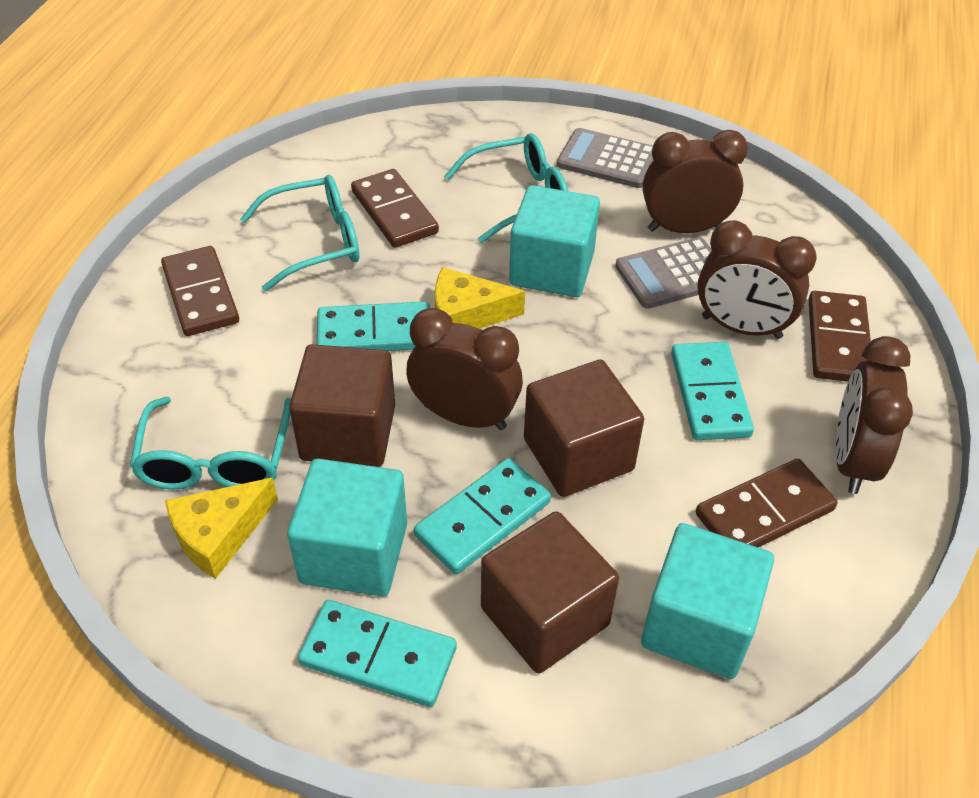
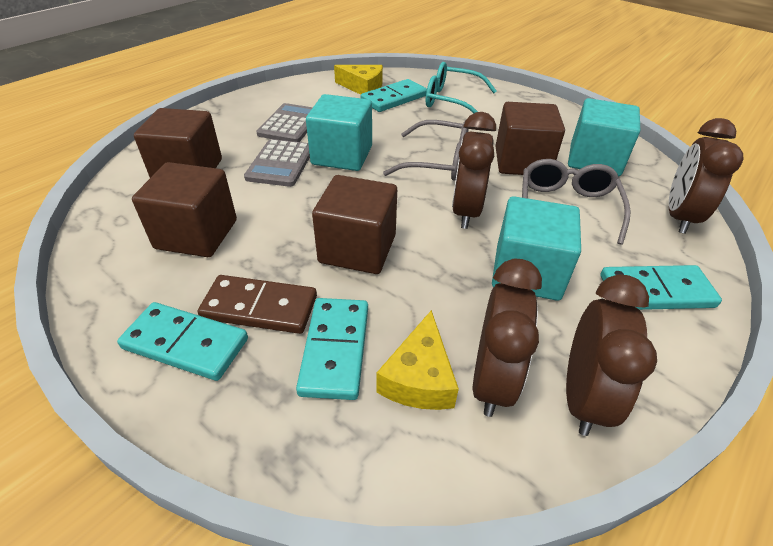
brown cube: 3 -> 4
brown domino: 4 -> 1
grey glasses: 0 -> 2
turquoise glasses: 3 -> 1

